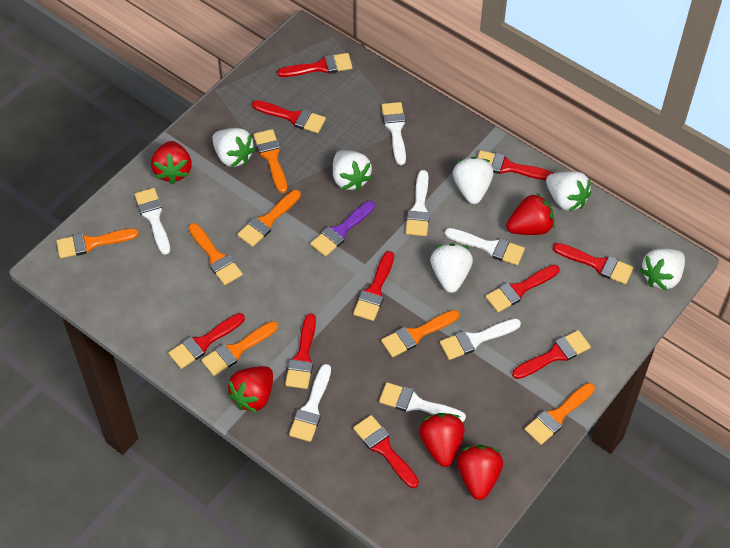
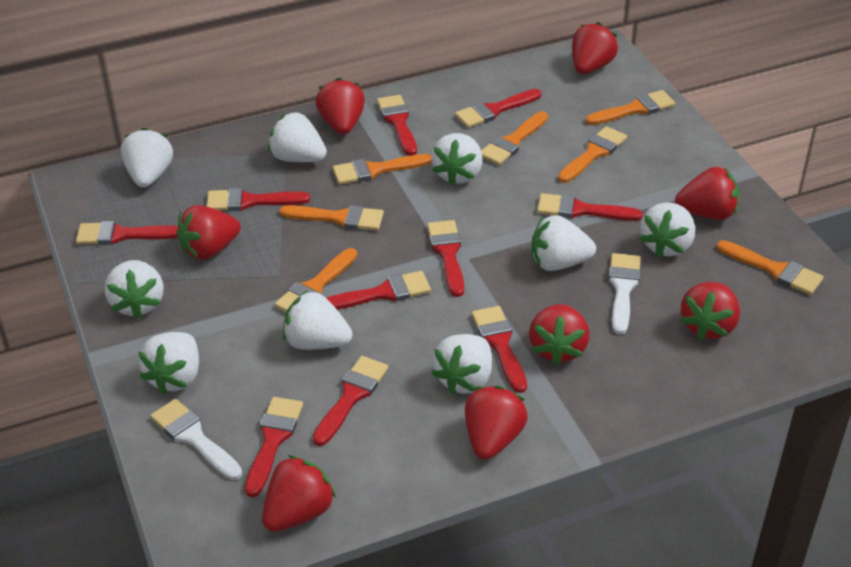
purple brush: 1 -> 0
red strawberry: 5 -> 8
white brush: 7 -> 2
white strawberry: 6 -> 9

